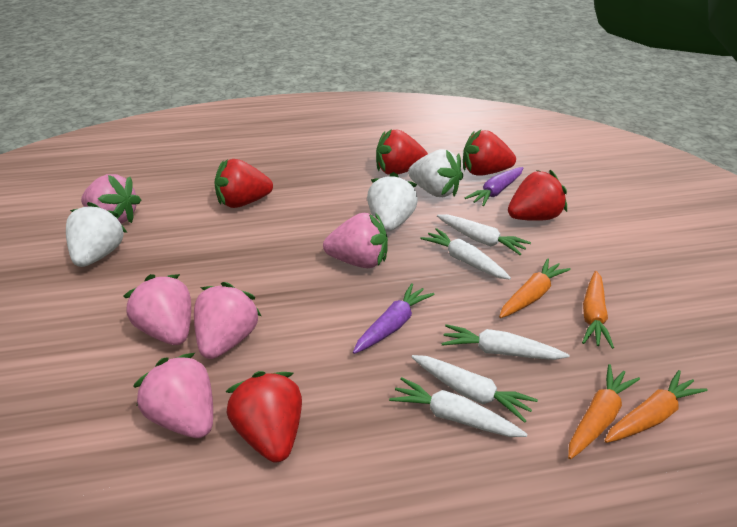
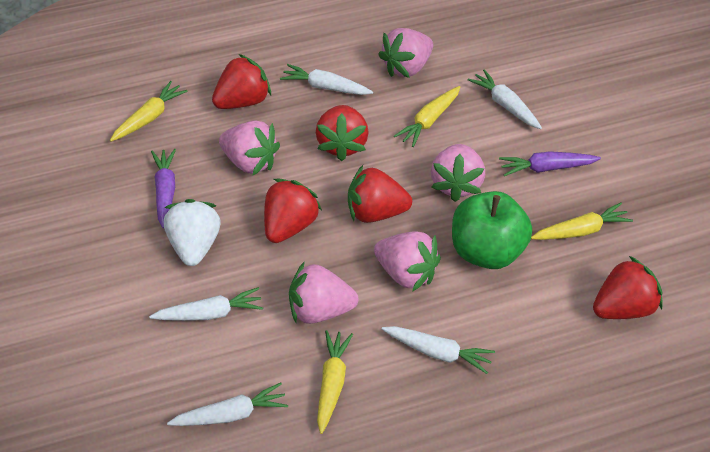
green apple: 0 -> 1
orange carrot: 4 -> 0
white strawberry: 3 -> 1
yellow carrot: 0 -> 4

